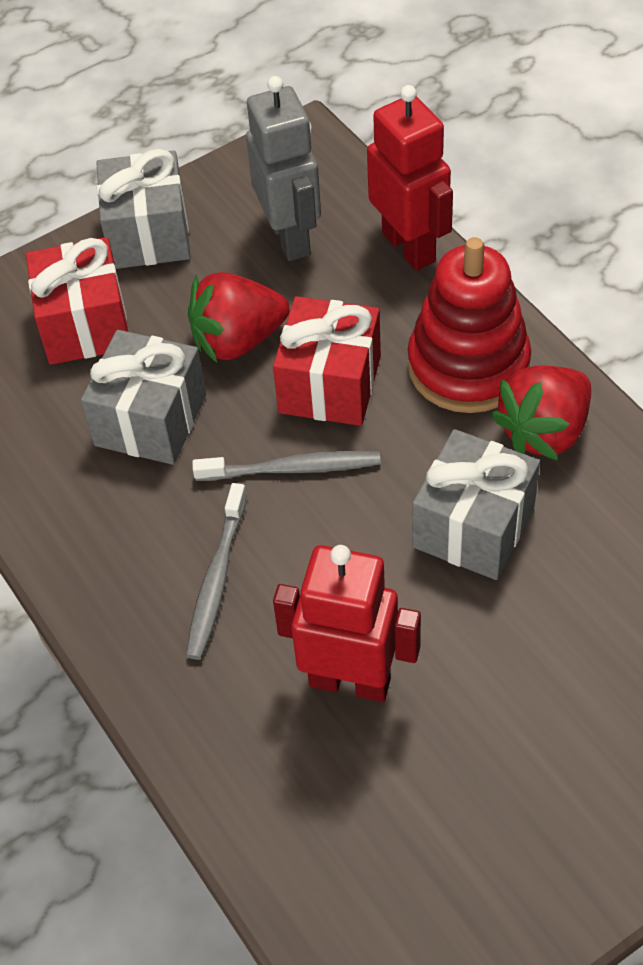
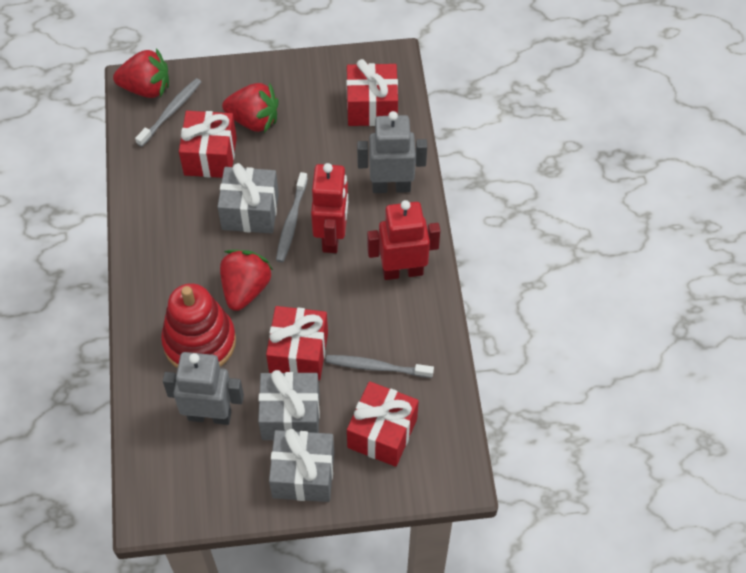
grey robot: 1 -> 2
grey toothbrush: 2 -> 3
red gift: 2 -> 4
red strawberry: 2 -> 3

